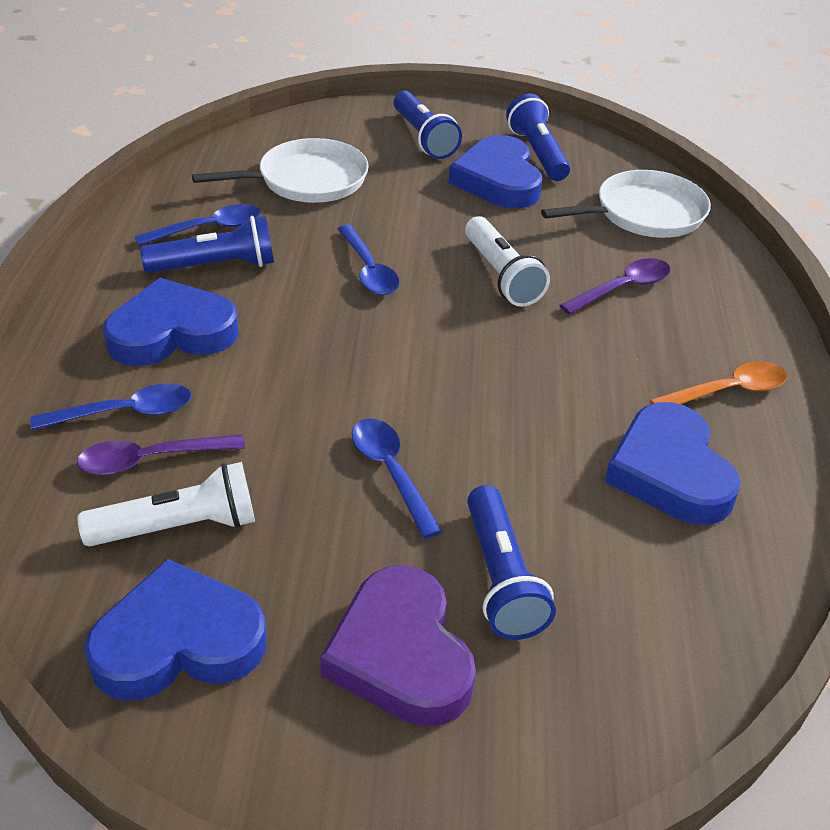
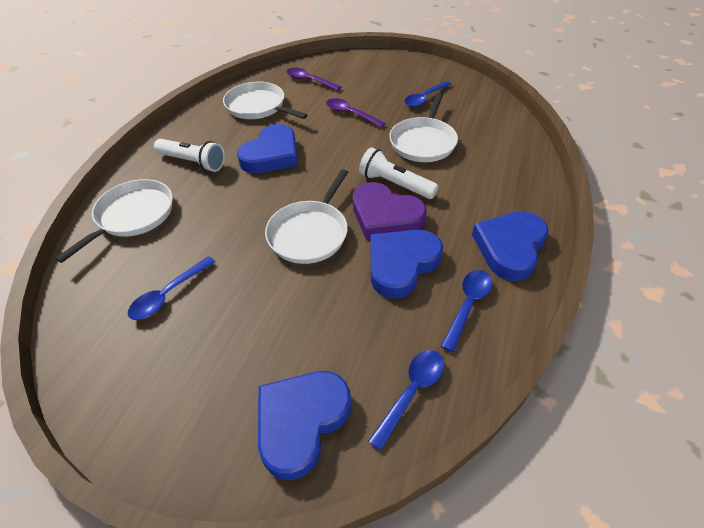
blue flashlight: 4 -> 0
orange spoon: 1 -> 0
white pan: 2 -> 4

